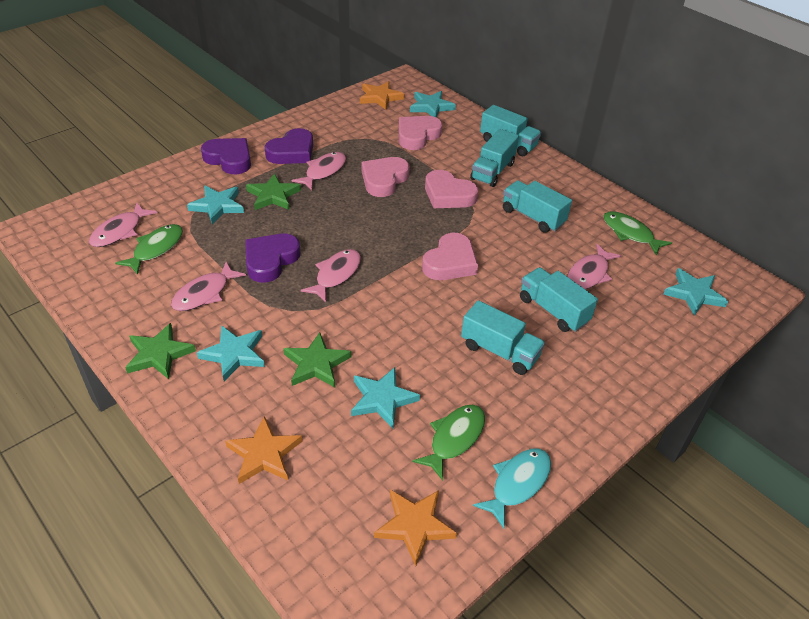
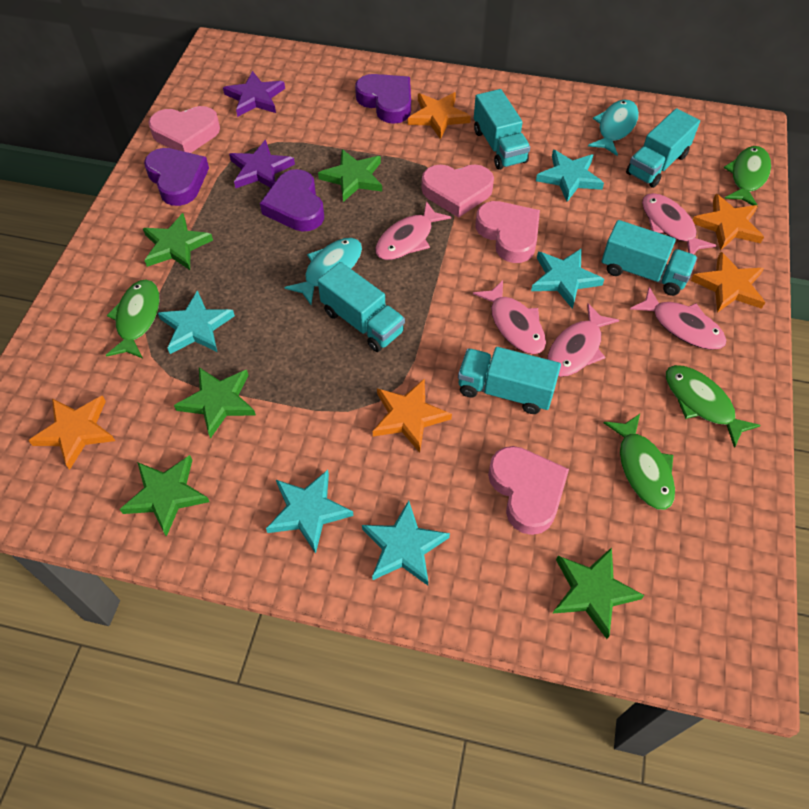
green fish: 3 -> 4
green star: 3 -> 5
orange star: 3 -> 5
purple star: 0 -> 2
turquoise fish: 1 -> 2

